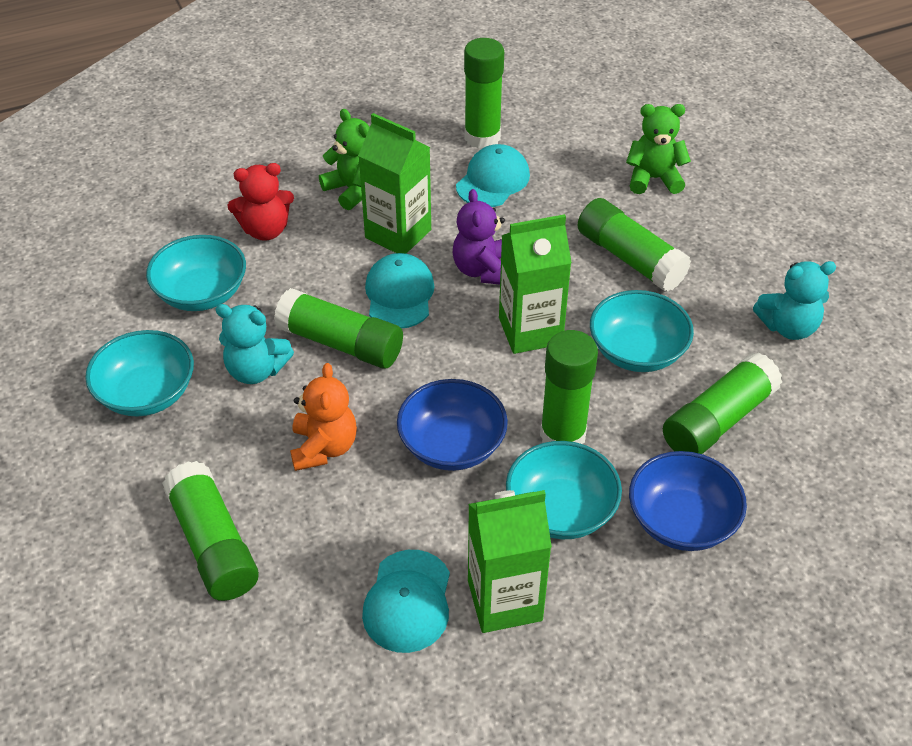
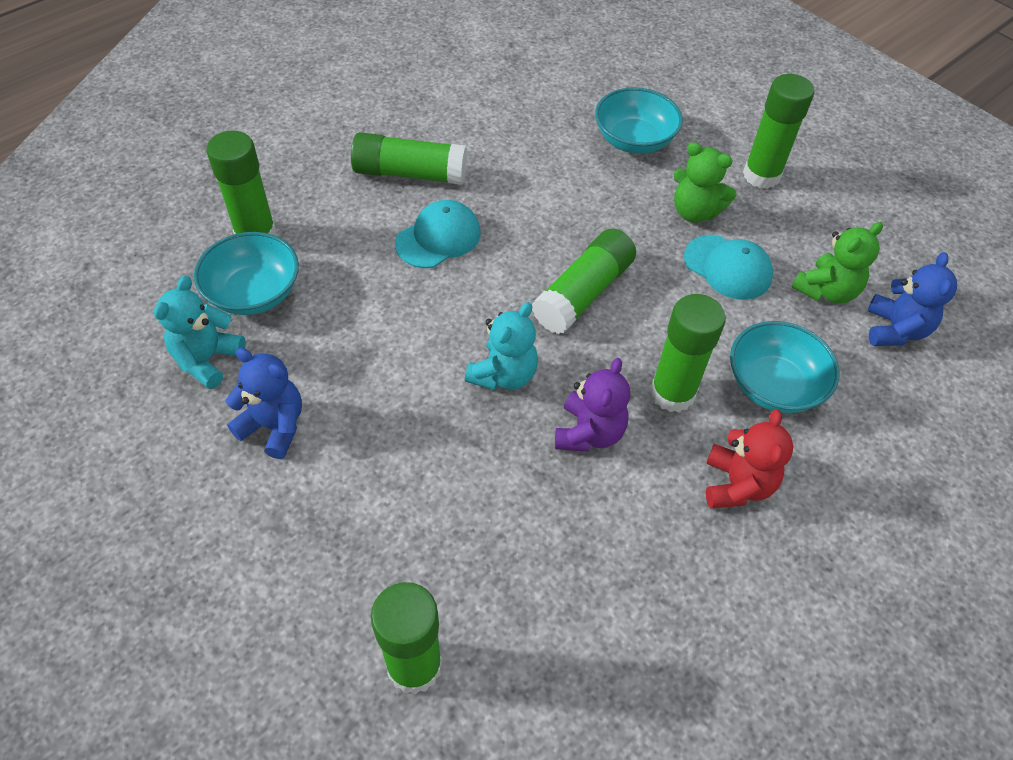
blue bowl: 2 -> 0
blue teddy bear: 0 -> 2
green carton: 3 -> 0
orange teddy bear: 1 -> 0
turquoise bowl: 4 -> 3
turquoise cap: 3 -> 2

